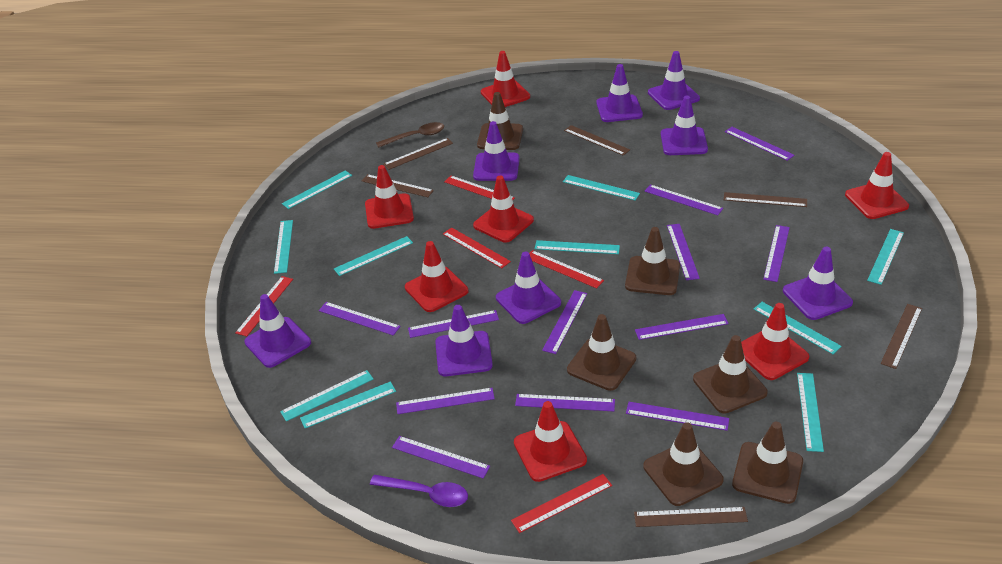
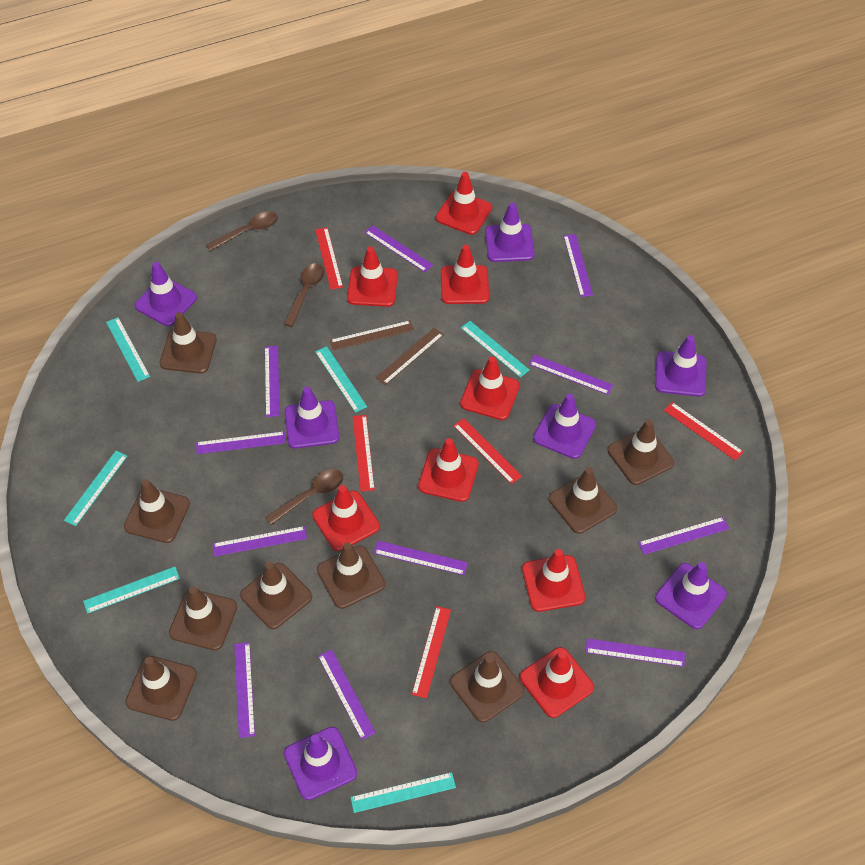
brown ruler: 6 -> 2
brown spoon: 1 -> 3
brown traffic cone: 6 -> 9
purple ruler: 12 -> 11
purple spoon: 1 -> 0
purple traffic cone: 8 -> 7
red traffic cone: 7 -> 8
turquoise ruler: 10 -> 6

